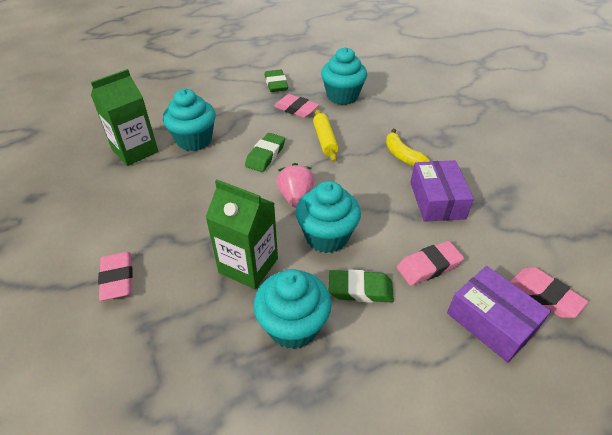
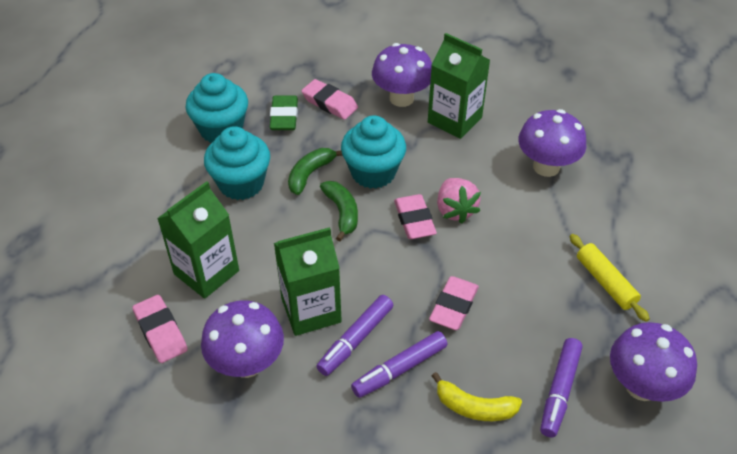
green banana: 0 -> 2
green carton: 2 -> 3
green eraser: 3 -> 1
purple box: 2 -> 0
purple marker: 0 -> 3
purple mushroom: 0 -> 4
turquoise cupcake: 4 -> 3

